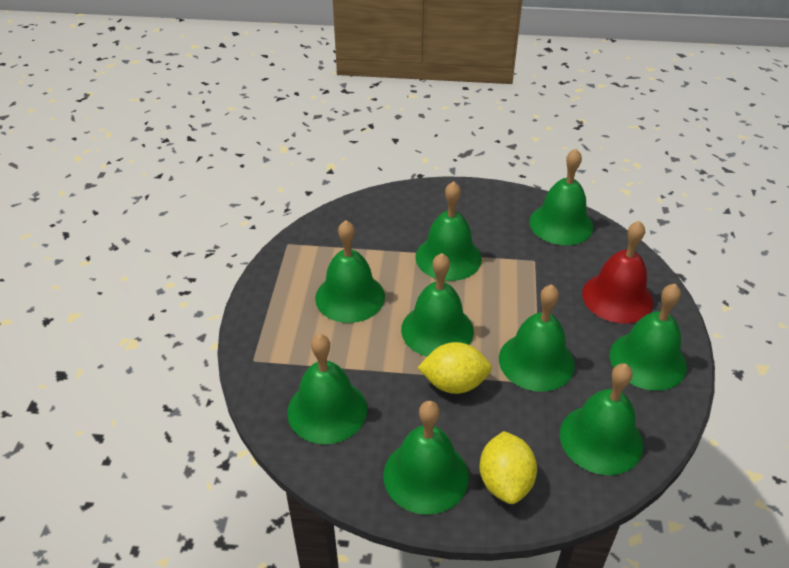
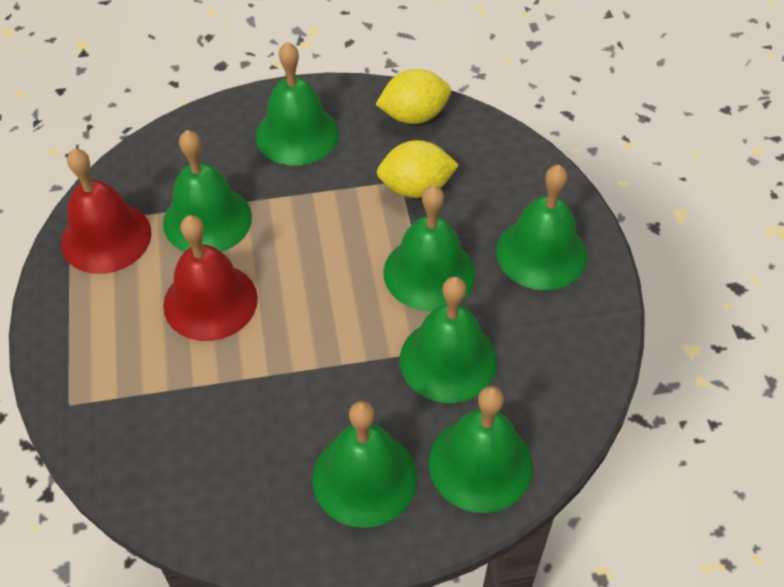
green bell: 9 -> 7
red bell: 1 -> 2

